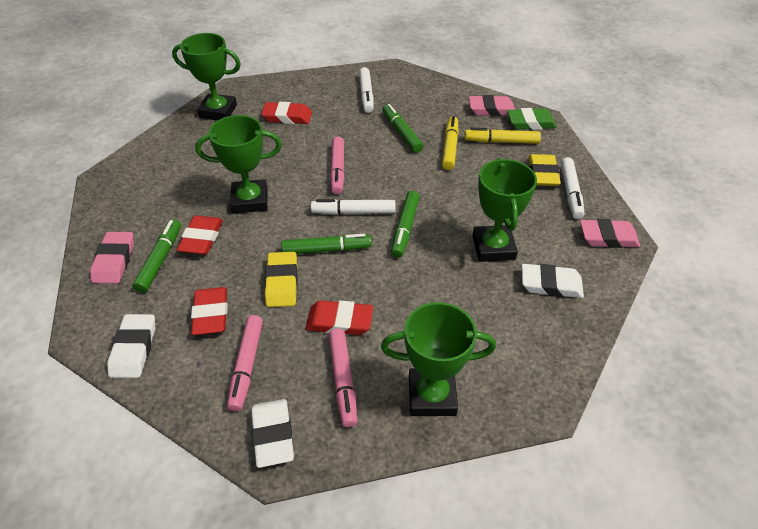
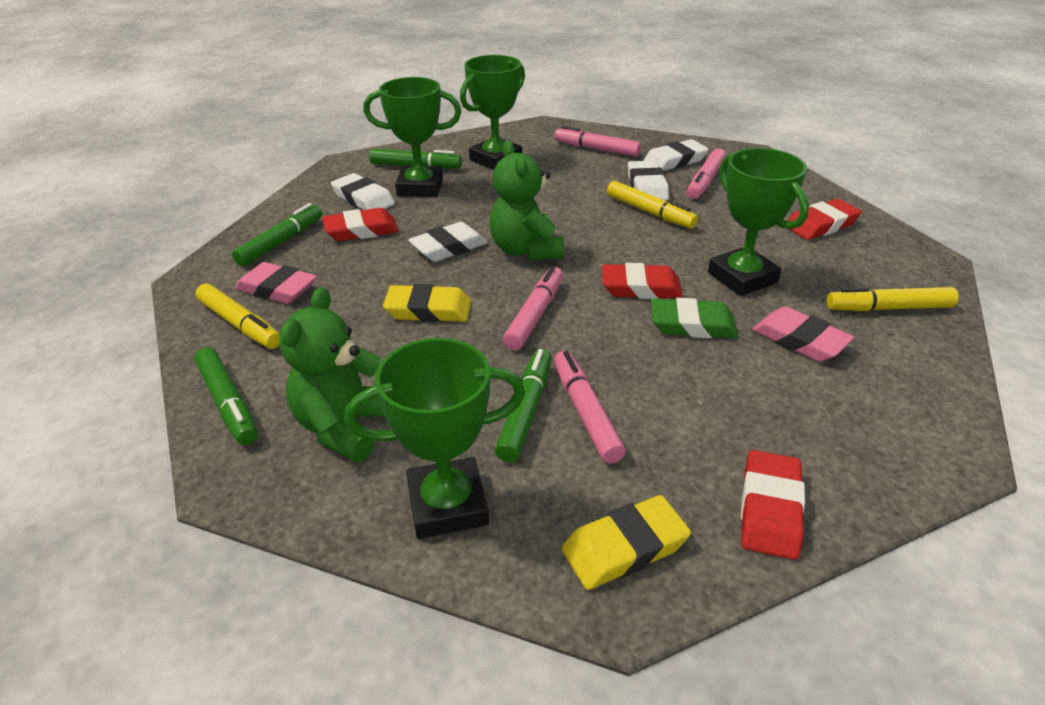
green teddy bear: 0 -> 2
pink eraser: 3 -> 2
pink marker: 3 -> 4
white eraser: 3 -> 4
white marker: 3 -> 0
yellow marker: 2 -> 3

